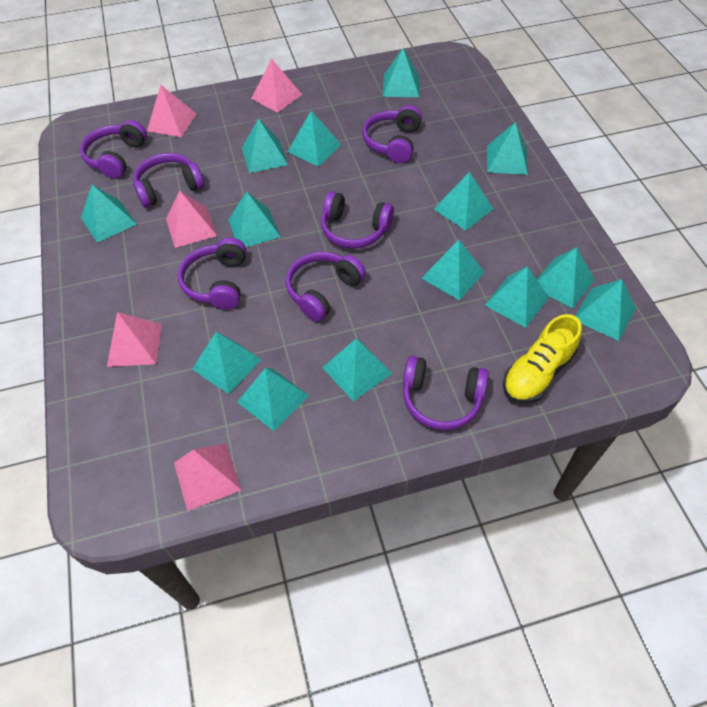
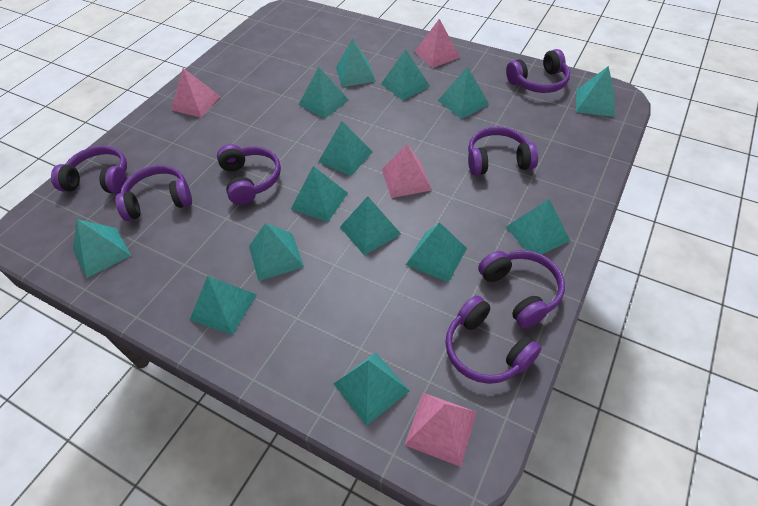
pink pyramid: 5 -> 4
yellow shoe: 1 -> 0

